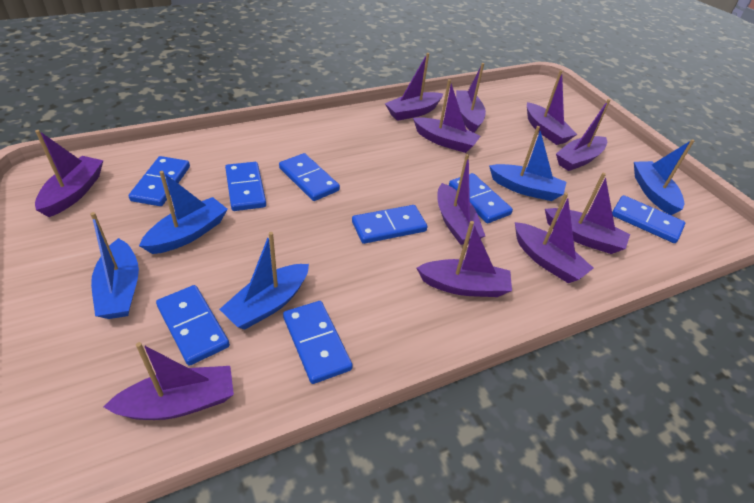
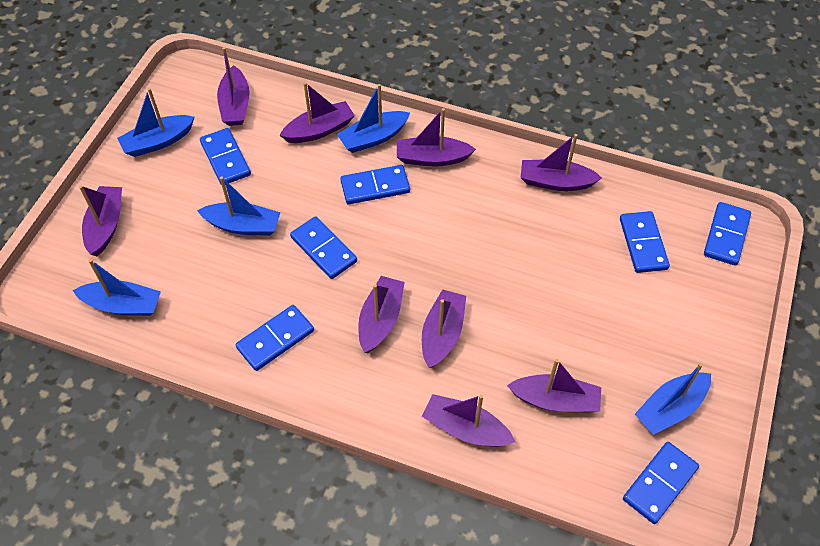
blue domino: 8 -> 7
purple boat: 11 -> 9

